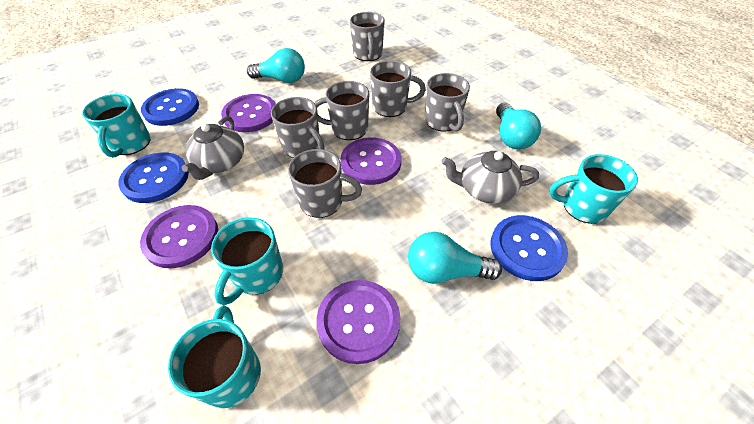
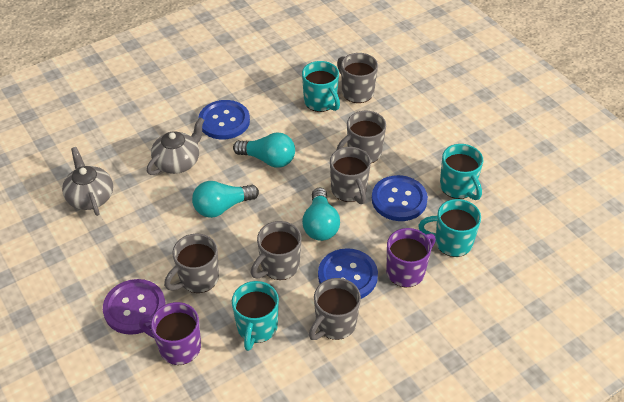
purple button: 4 -> 1
purple mug: 0 -> 2

